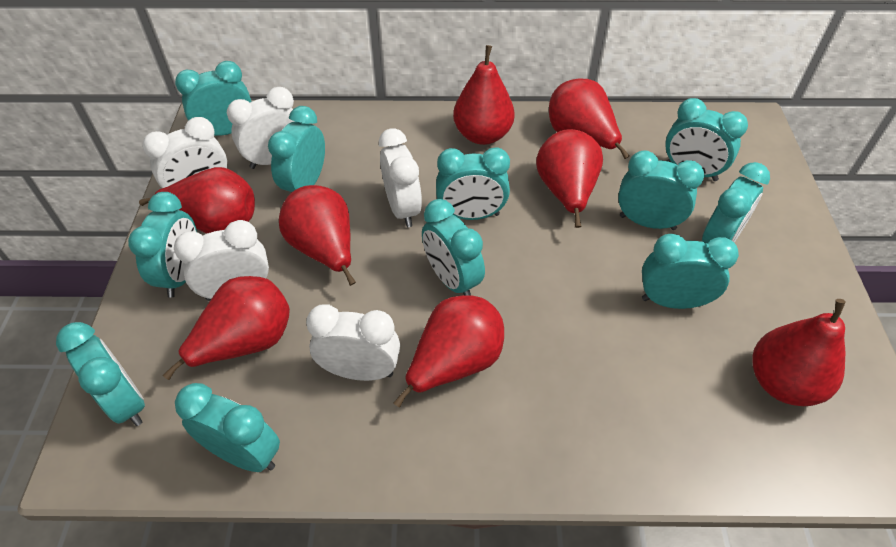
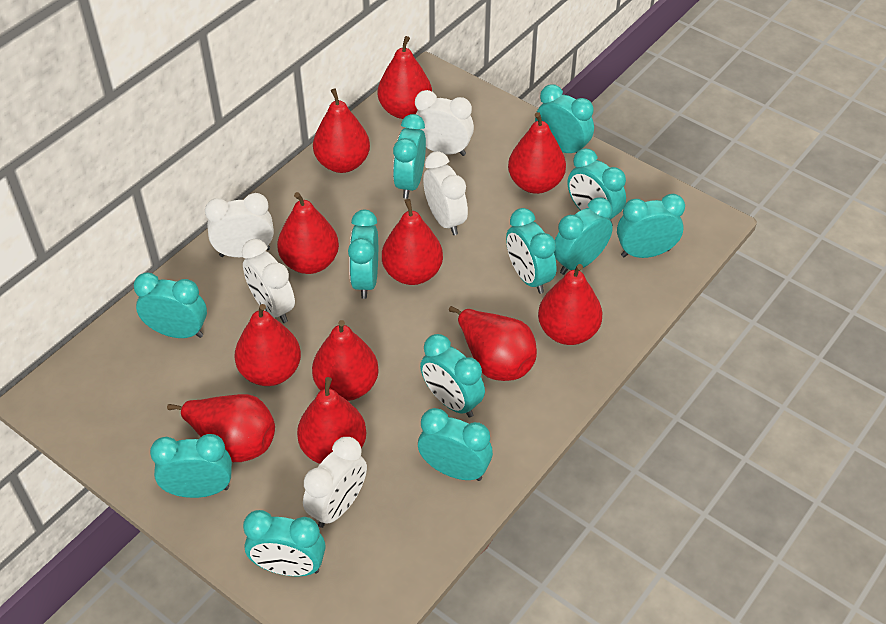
red pear: 8 -> 11
turquoise clock: 11 -> 12

